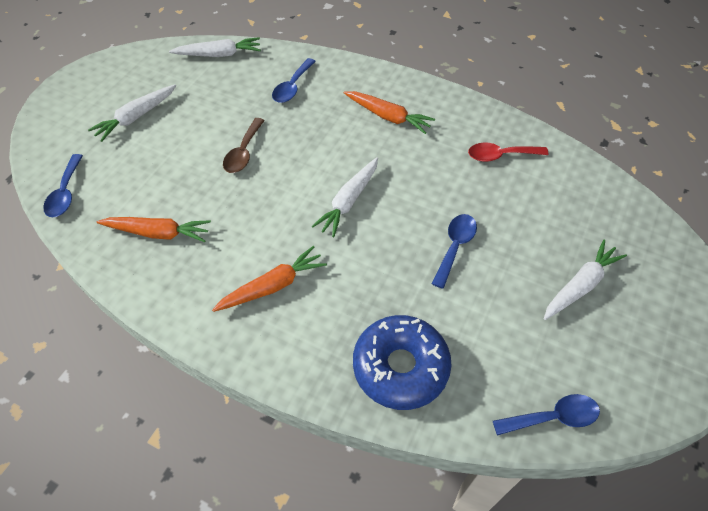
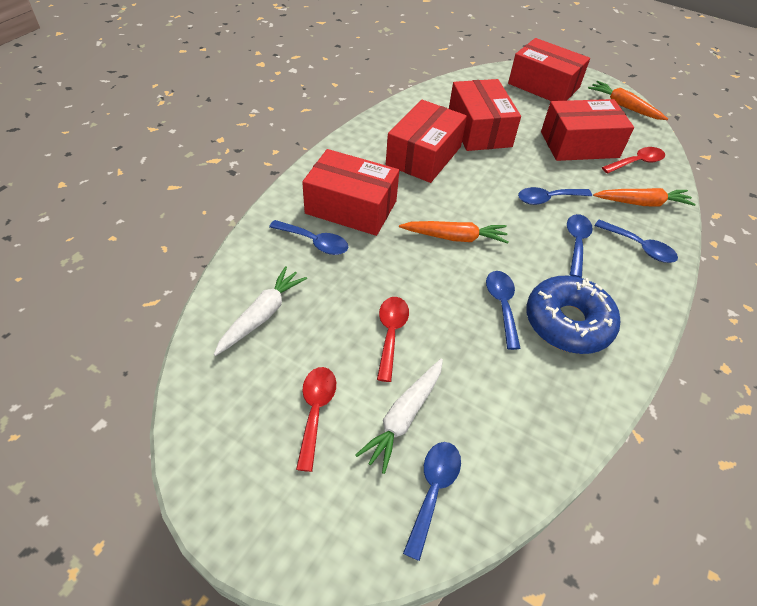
blue spoon: 4 -> 6
brown spoon: 1 -> 0
red box: 0 -> 5
red spoon: 1 -> 3
white carrot: 4 -> 2

